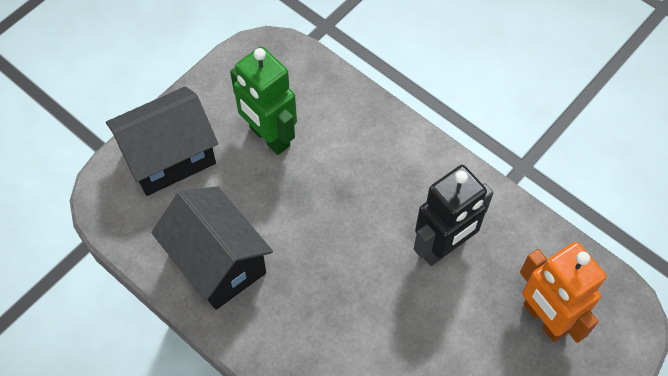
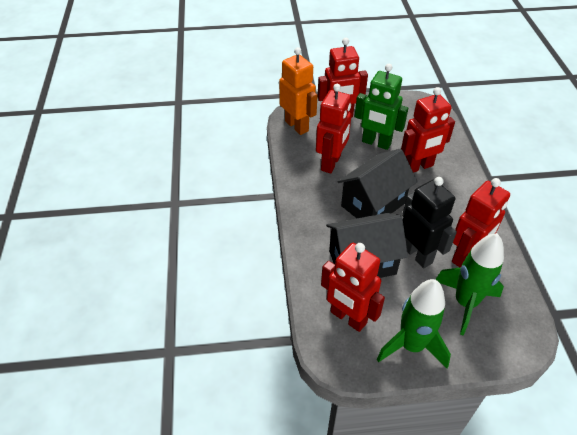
green rocket: 0 -> 2
red robot: 0 -> 5

